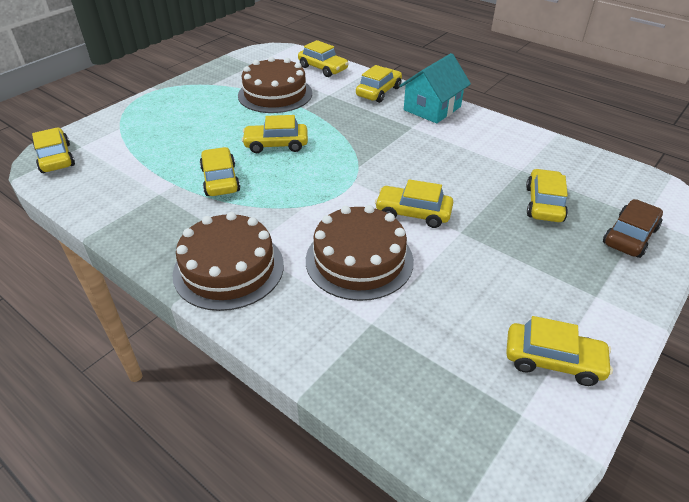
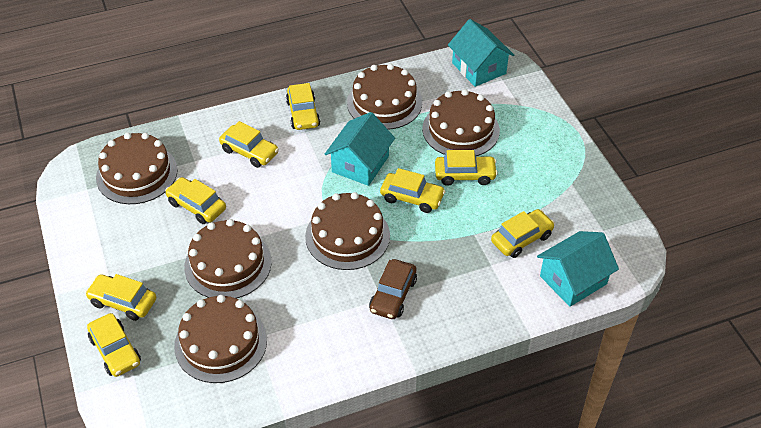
brown cake: 3 -> 6
turquoise house: 1 -> 3

